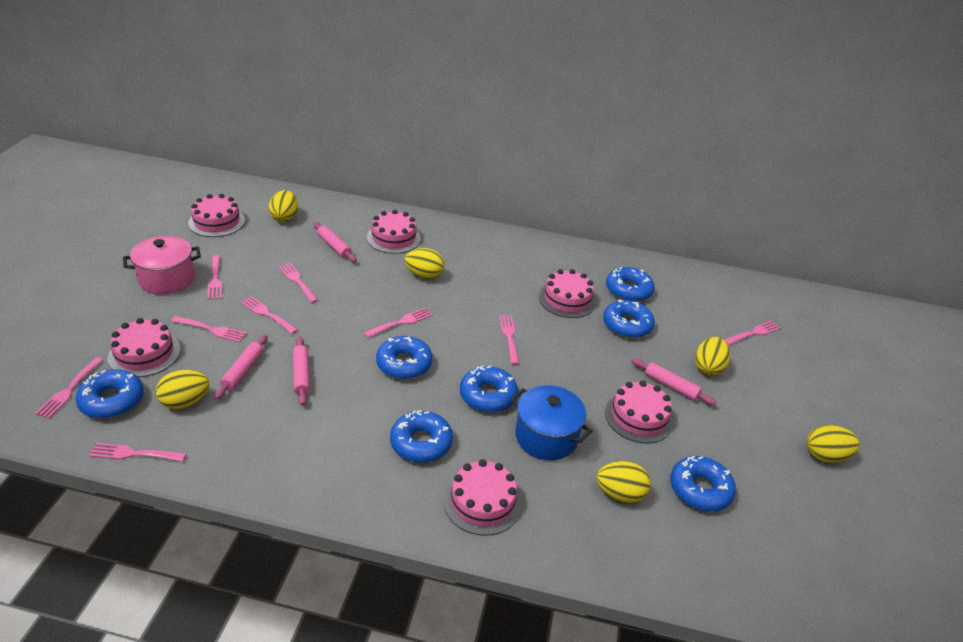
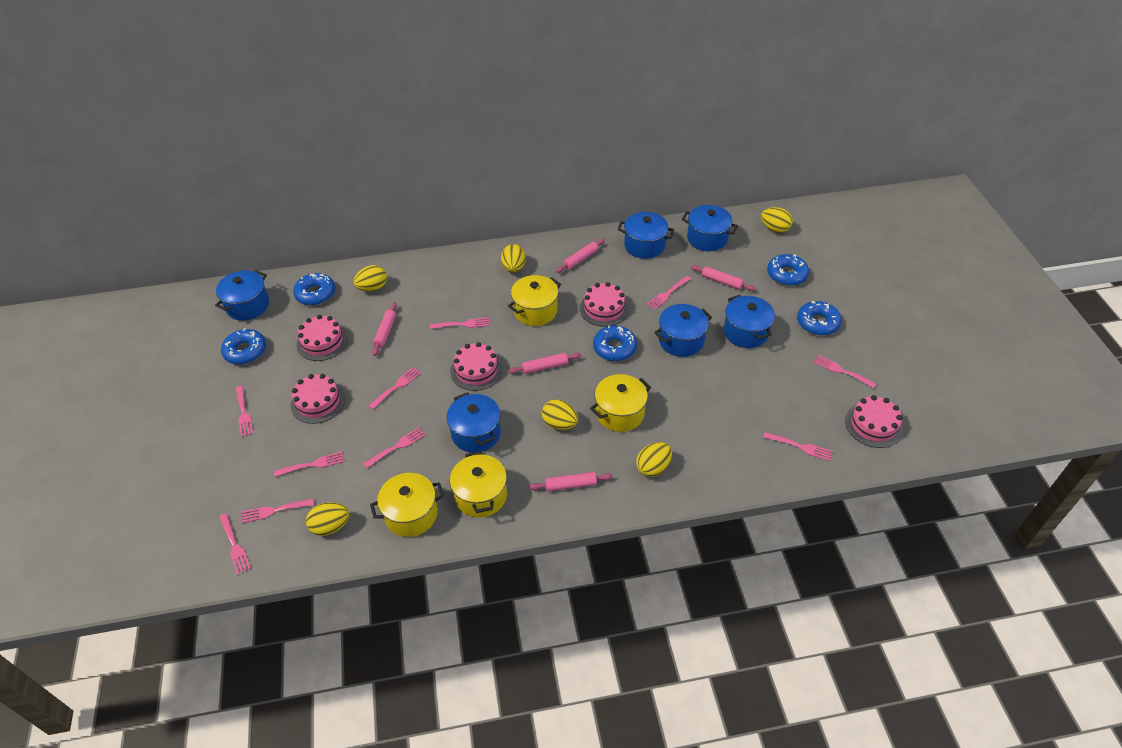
blue donut: 7 -> 5
blue pot: 1 -> 6
pink cake: 6 -> 5
pink fork: 9 -> 10
pink pot: 1 -> 0
pink rolling pin: 4 -> 5
yellow pot: 0 -> 4

